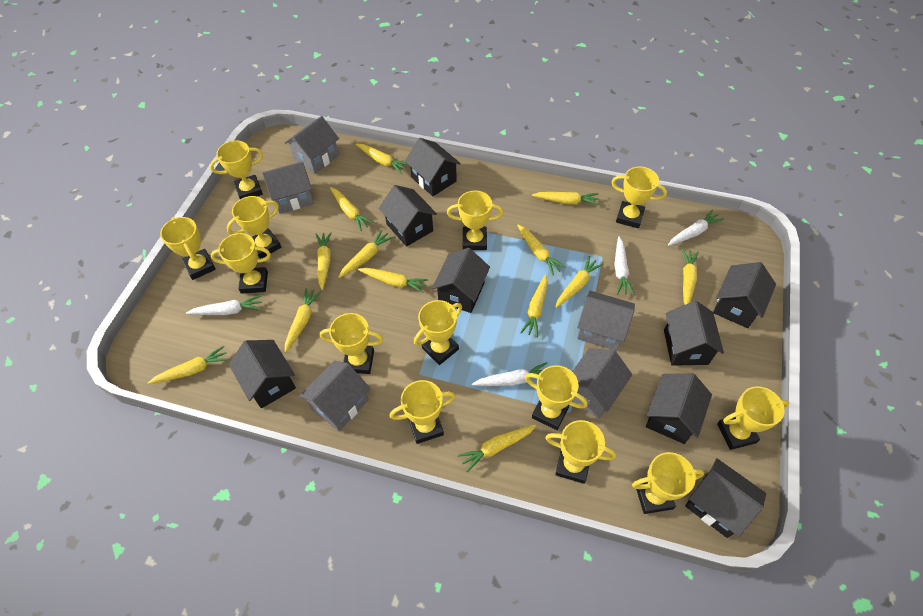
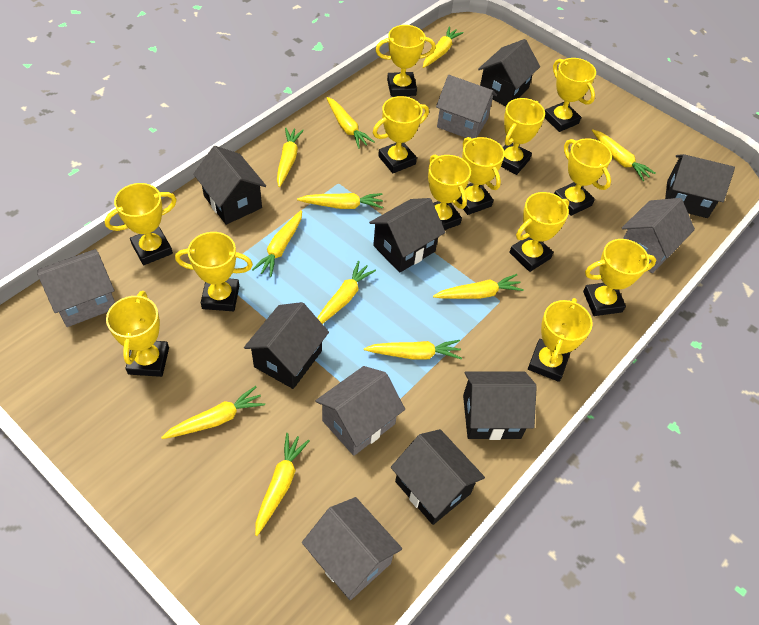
black house: 8 -> 7
white carrot: 4 -> 0
yellow carrot: 13 -> 11

